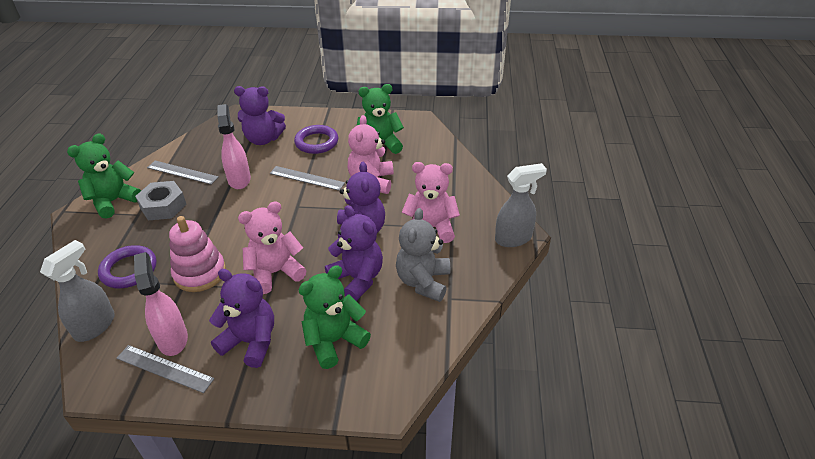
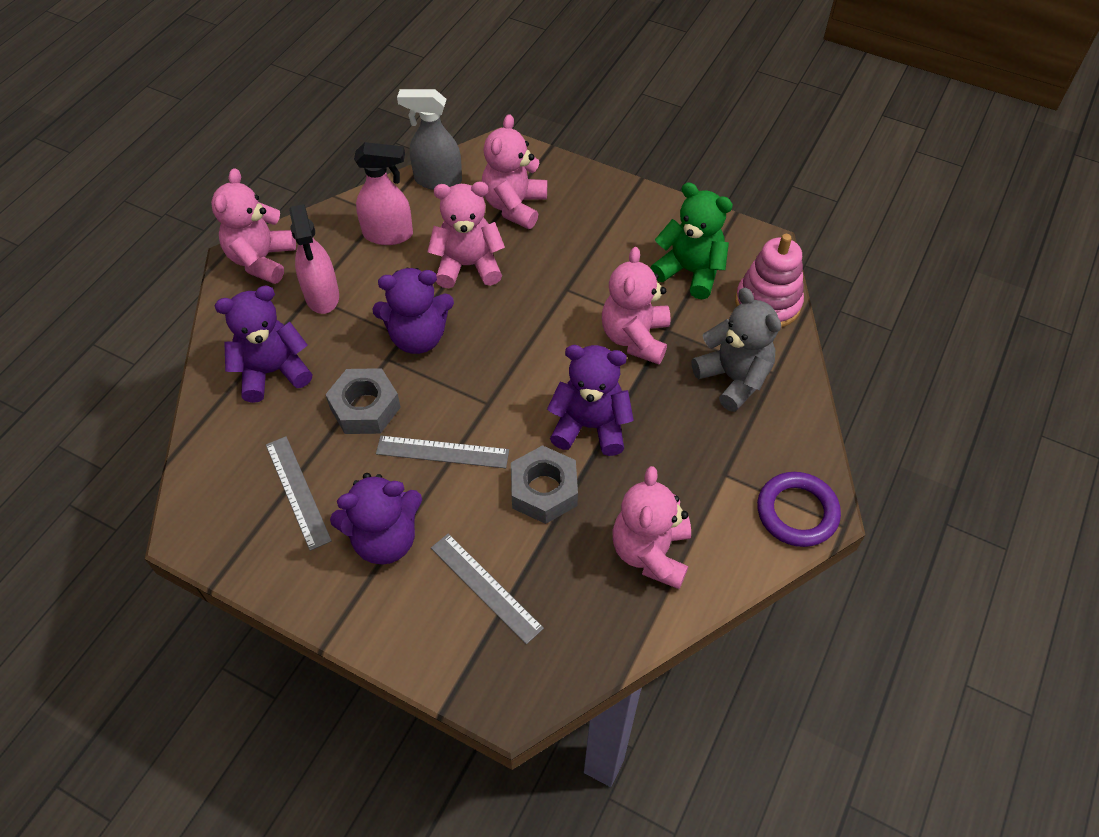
green teddy bear: 3 -> 1
grey nut: 1 -> 2
grey spray bottle: 2 -> 1
pink teddy bear: 3 -> 5
purple ring: 2 -> 1

